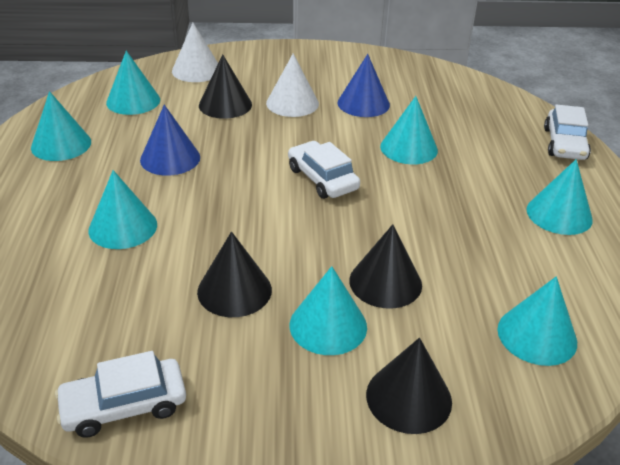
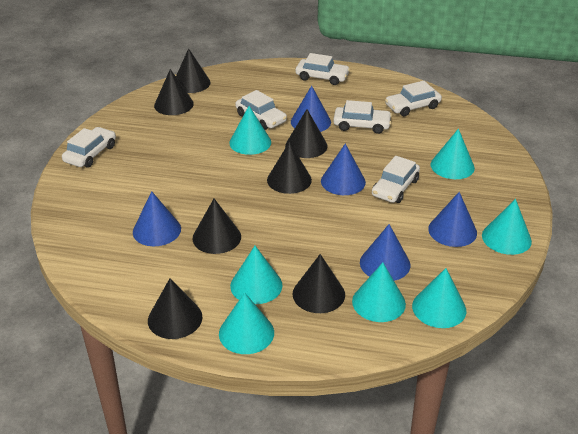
black cone: 4 -> 7
blue cone: 2 -> 5
white car: 3 -> 6
white cone: 2 -> 0

